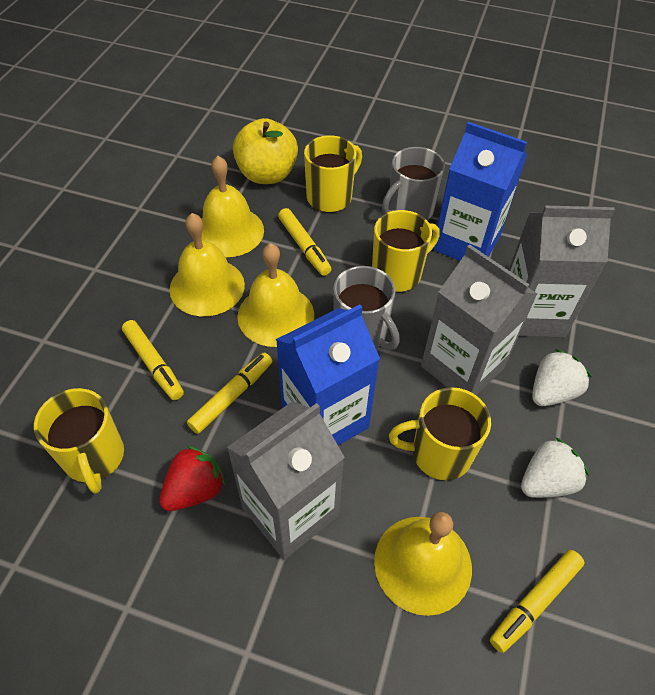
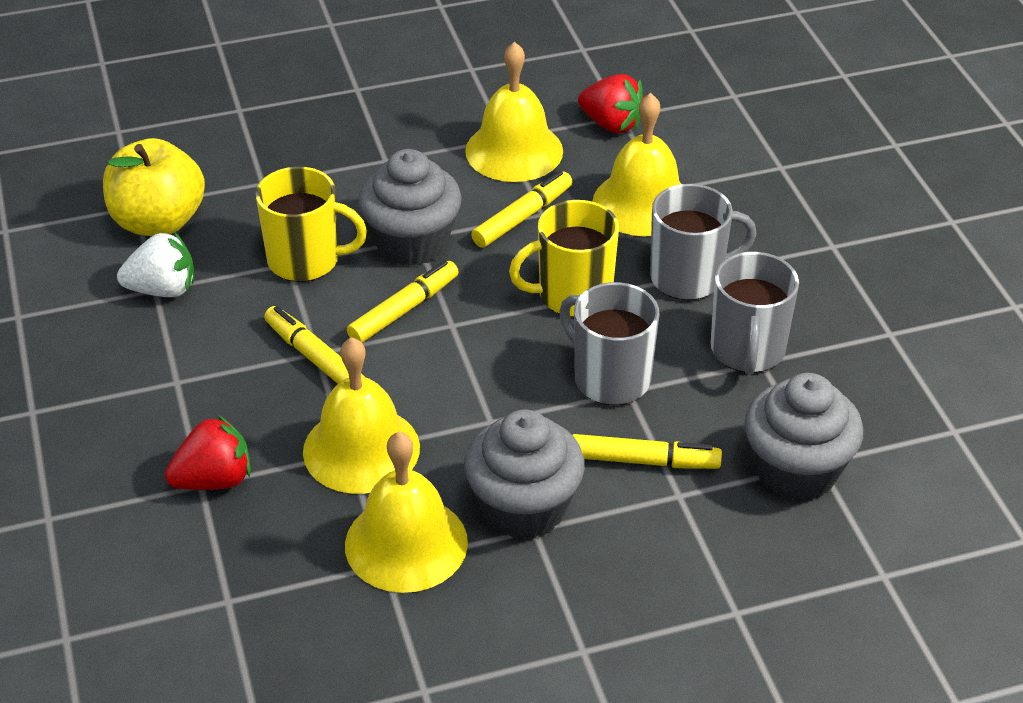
blue carton: 2 -> 0
grey carton: 3 -> 0
grey cupcake: 0 -> 3
grey mug: 2 -> 3
red strawberry: 1 -> 2
white strawberry: 2 -> 1
yellow mug: 4 -> 2

